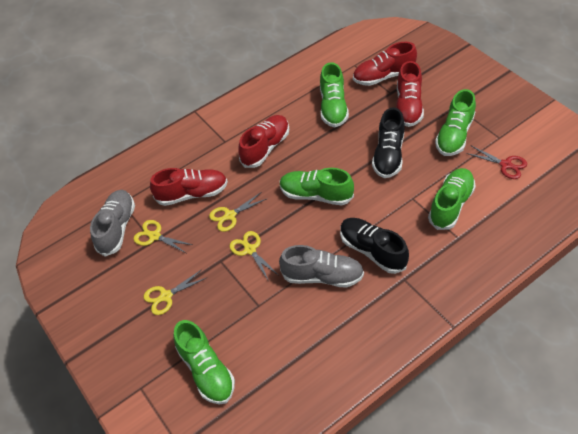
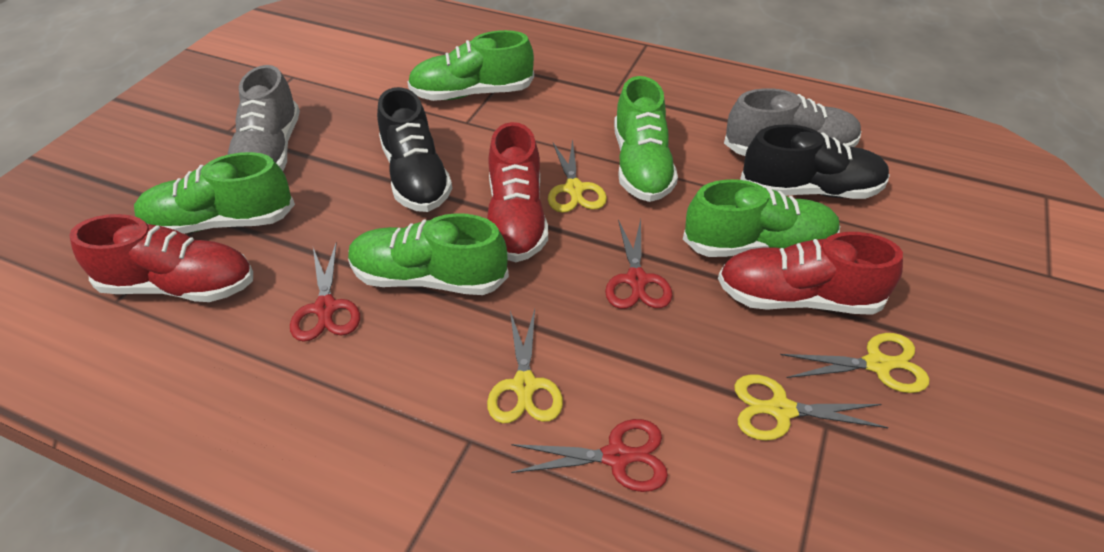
red scissors: 1 -> 3
red shoe: 4 -> 3

